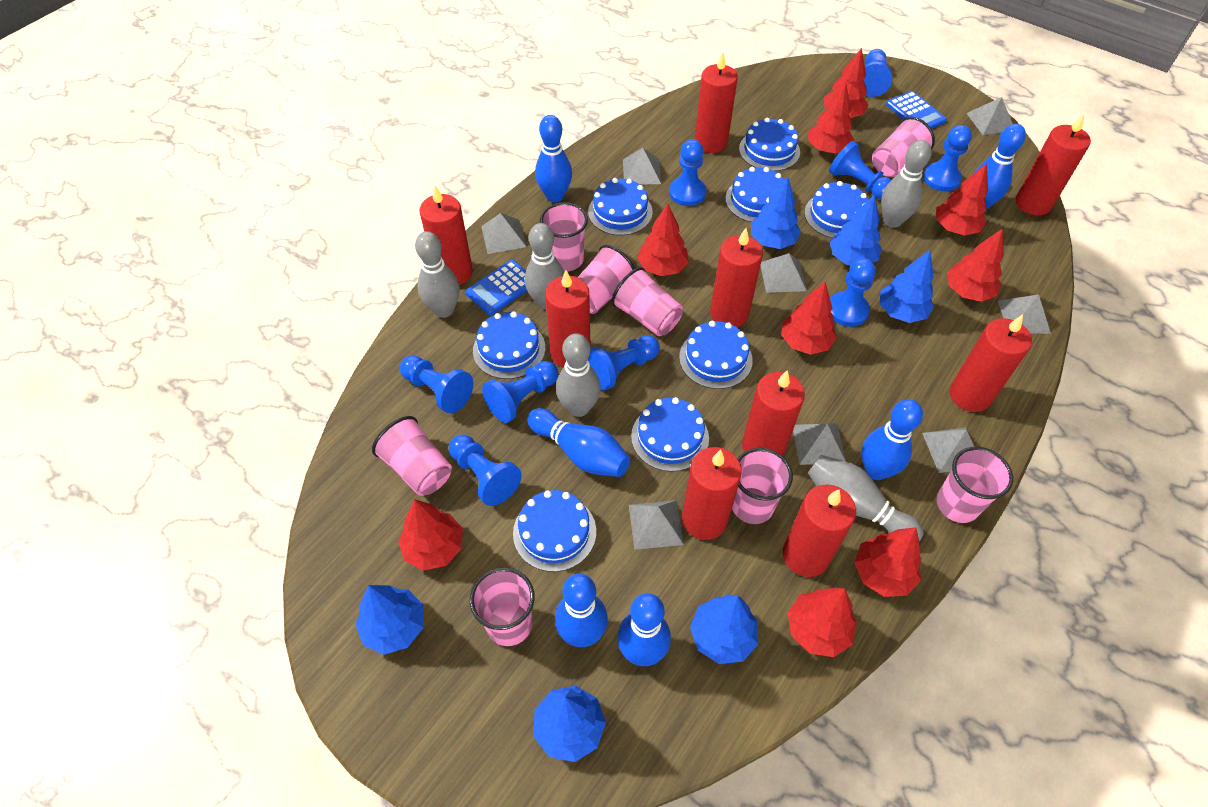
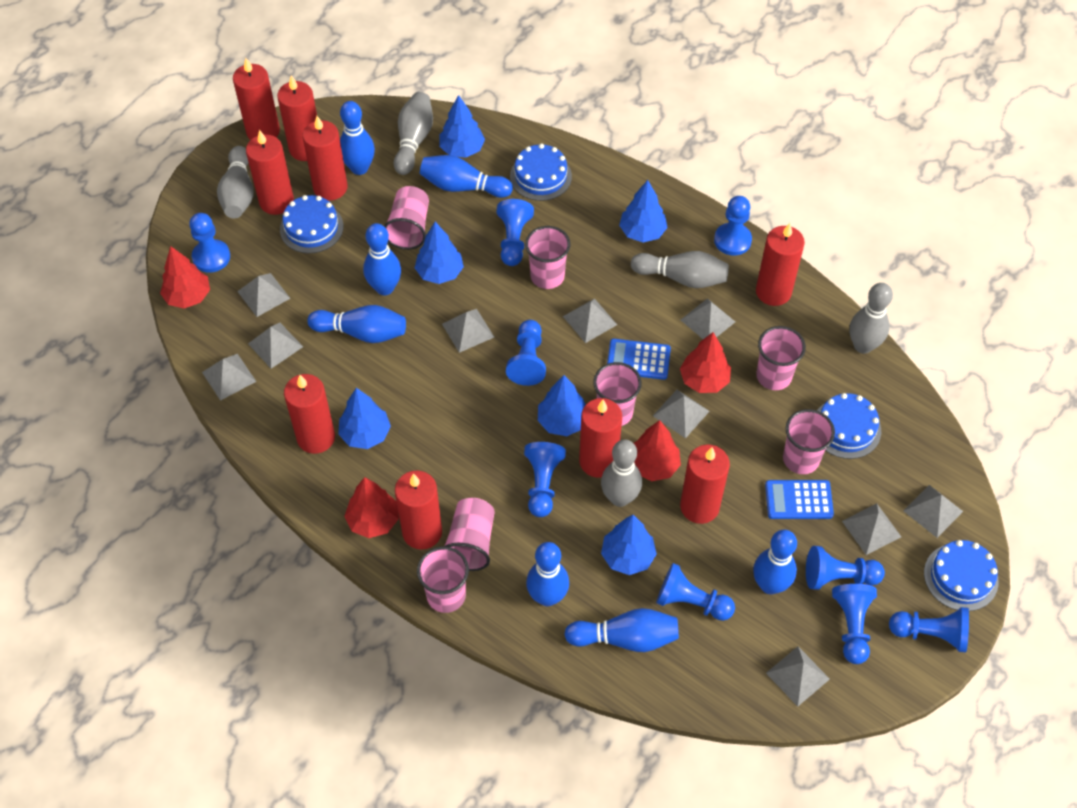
blue bowling pin: 6 -> 7
blue cake: 8 -> 4
grey pyramid: 8 -> 10
pink cup: 8 -> 7
red tree: 9 -> 4

